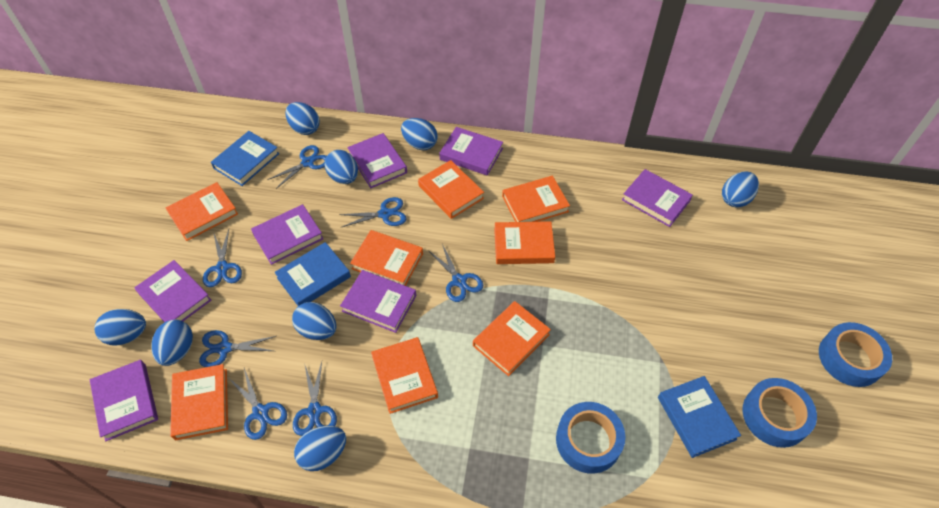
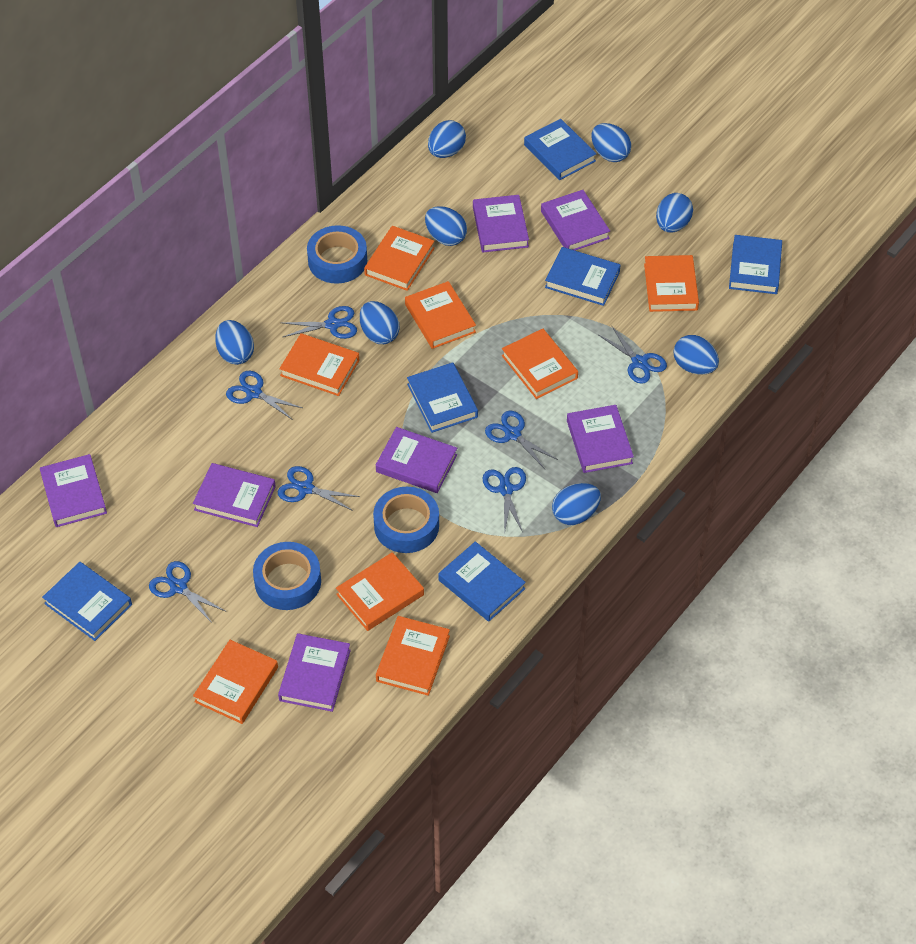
blue book: 3 -> 6

